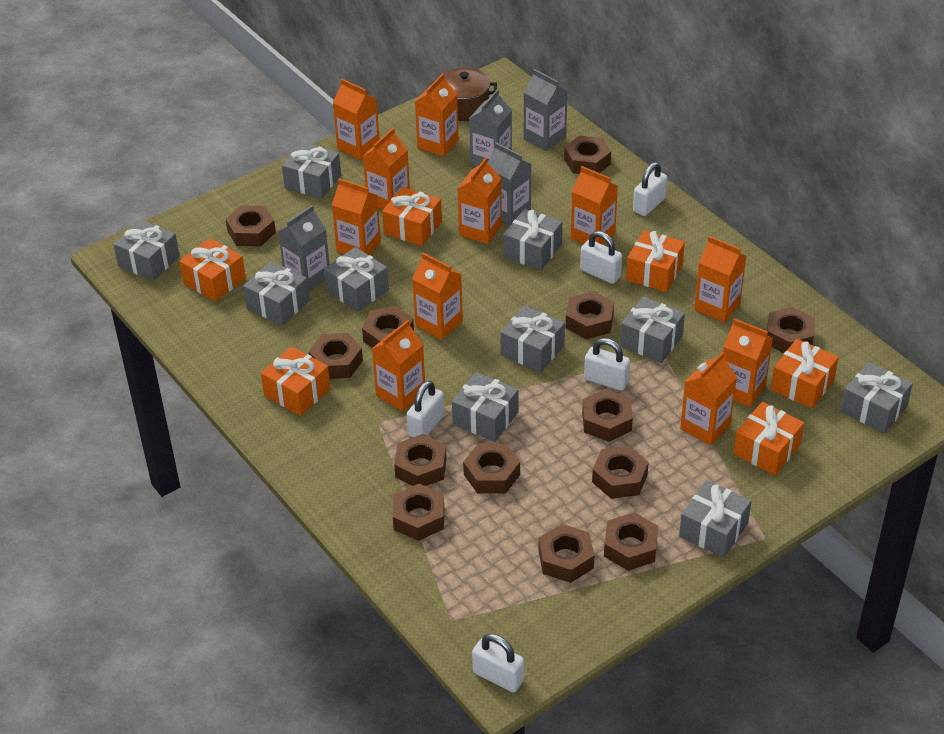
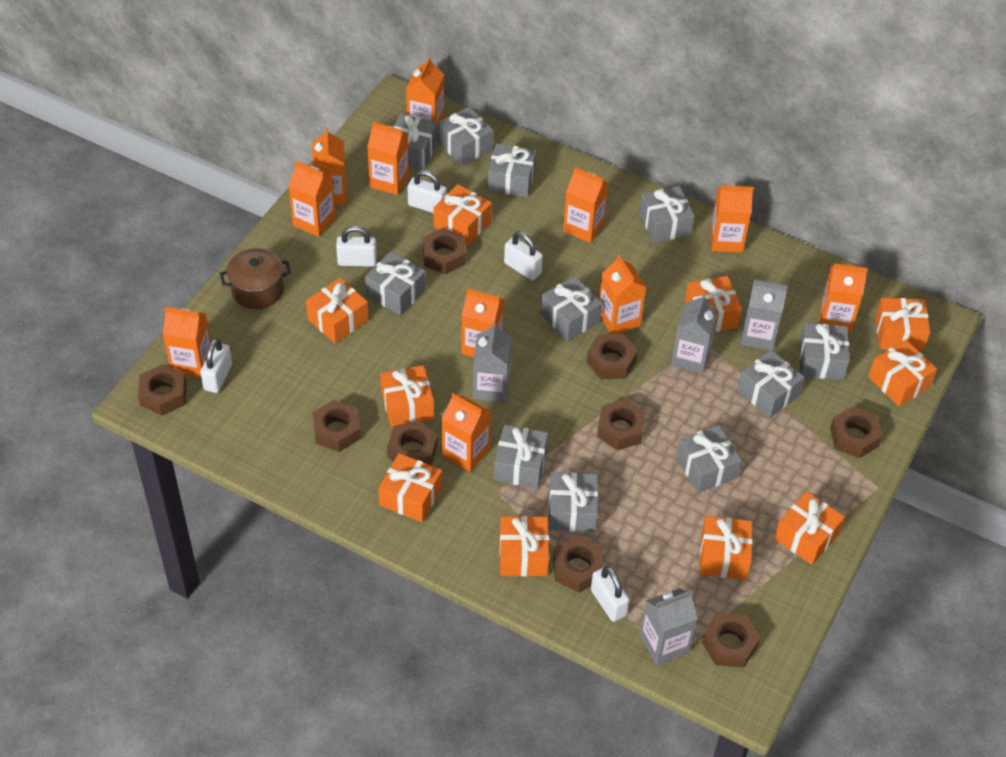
brown nut: 13 -> 9
grey gift: 10 -> 11
orange gift: 6 -> 10

